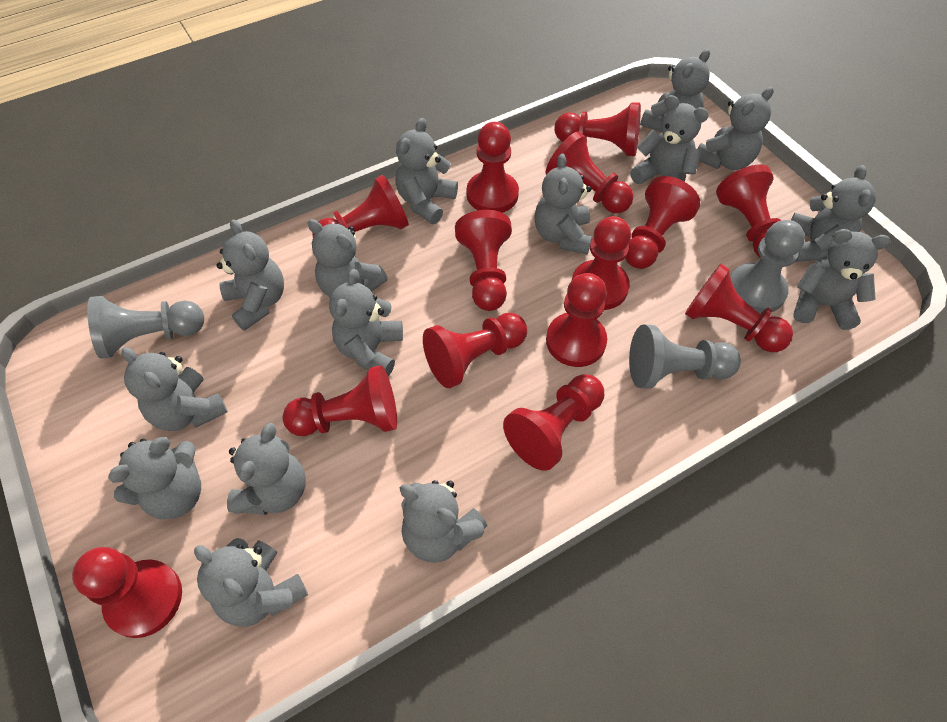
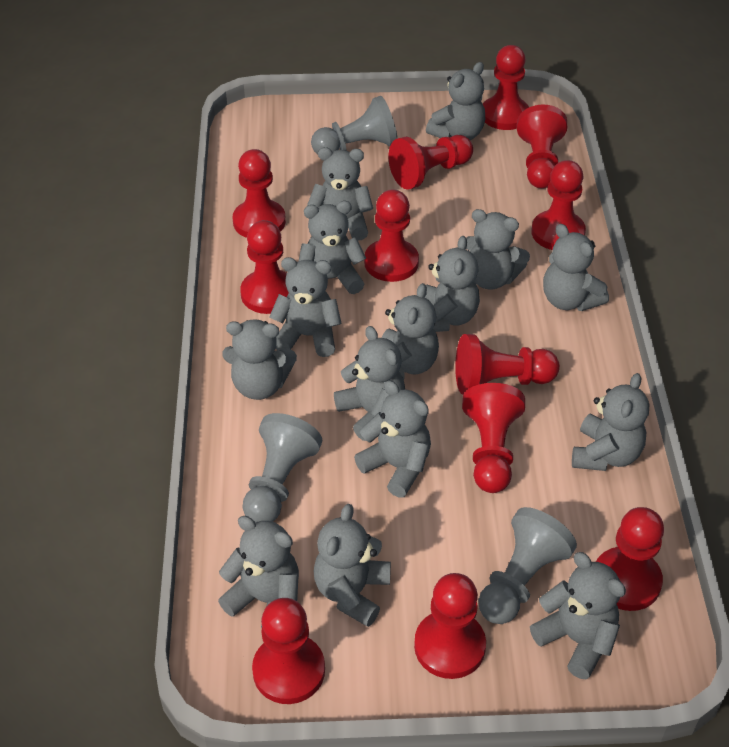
red pawn: 14 -> 12

